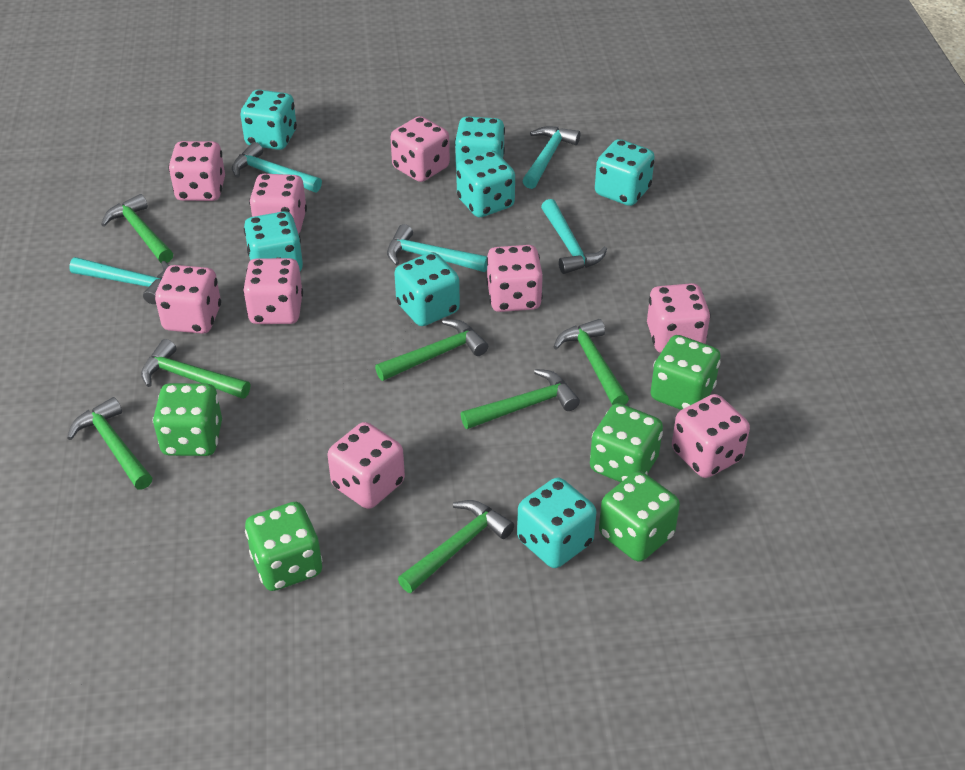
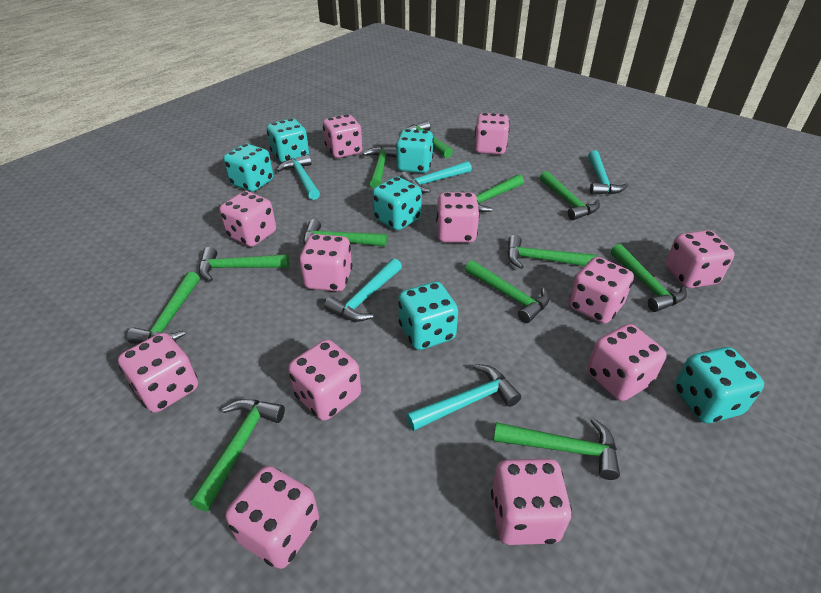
green dice: 5 -> 0
green hammer: 7 -> 12
pink dice: 9 -> 12
turquoise dice: 7 -> 6

